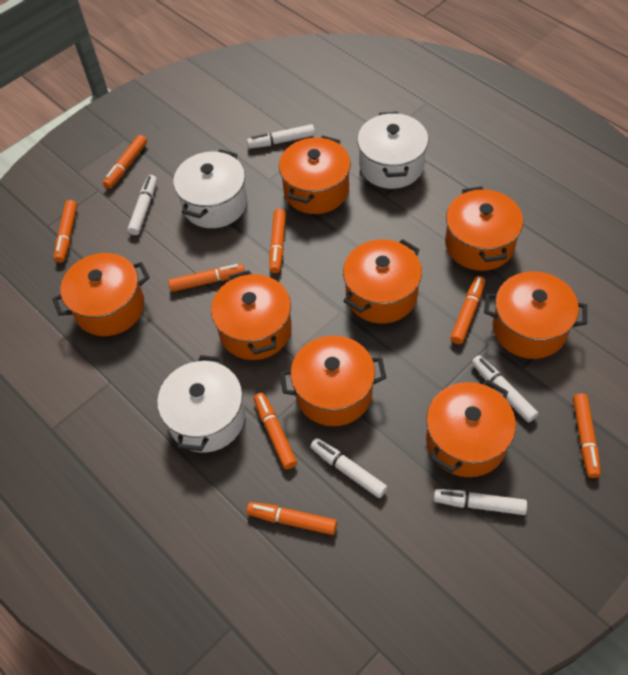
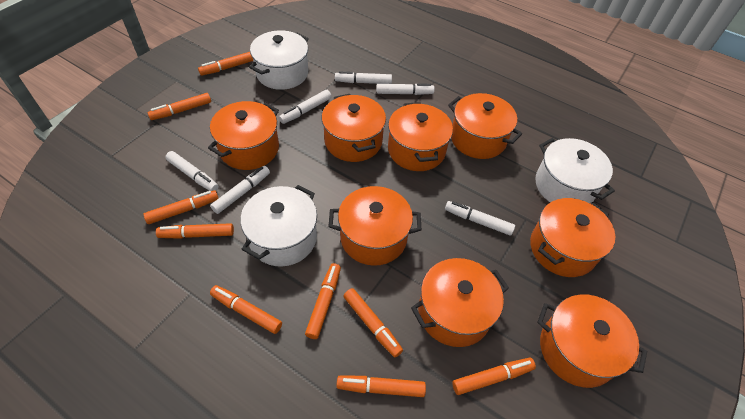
orange marker: 8 -> 9
white marker: 5 -> 6

